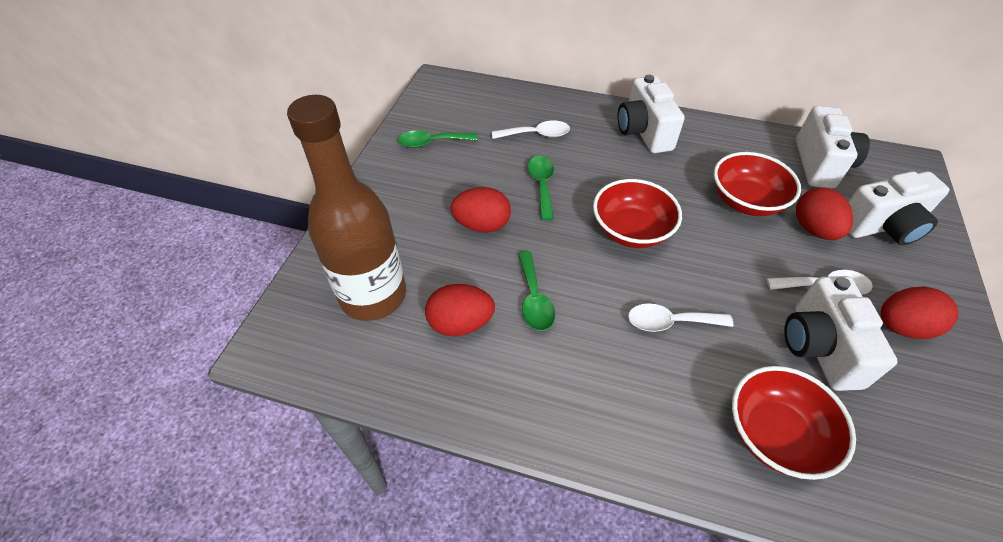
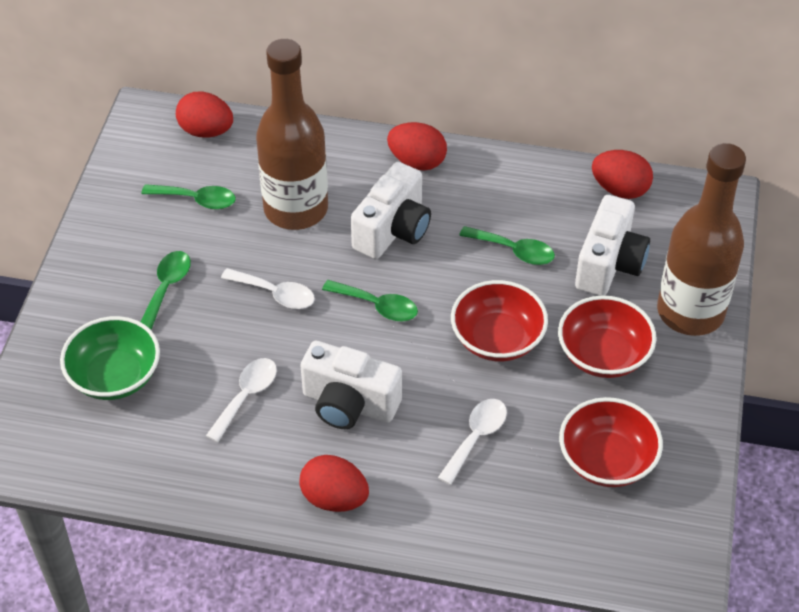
brown bottle: 1 -> 2
green bowl: 0 -> 1
green spoon: 3 -> 4
white camera: 4 -> 3

